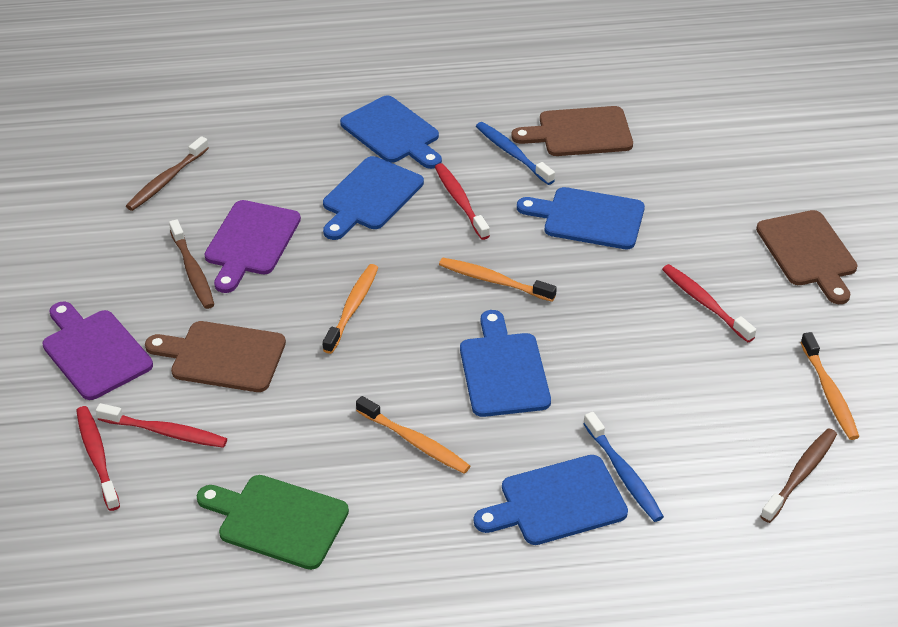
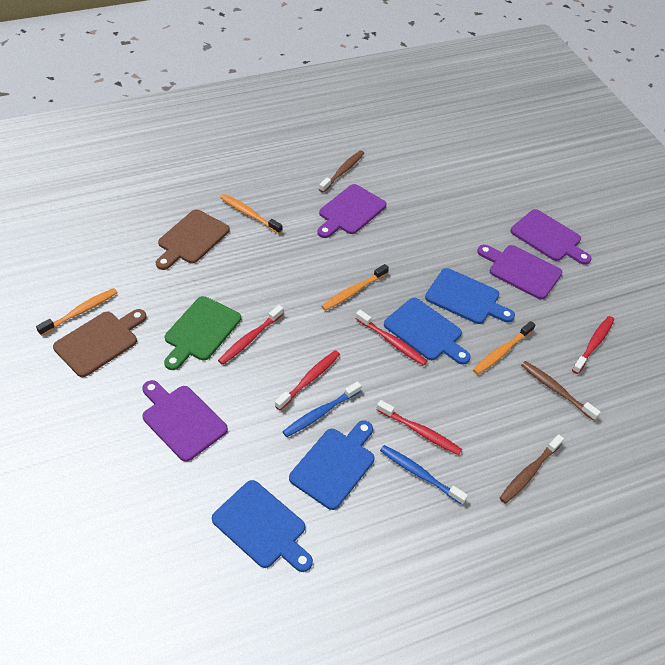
blue cutting board: 5 -> 4
brown cutting board: 3 -> 2
purple cutting board: 2 -> 4
red toothbrush: 4 -> 5

